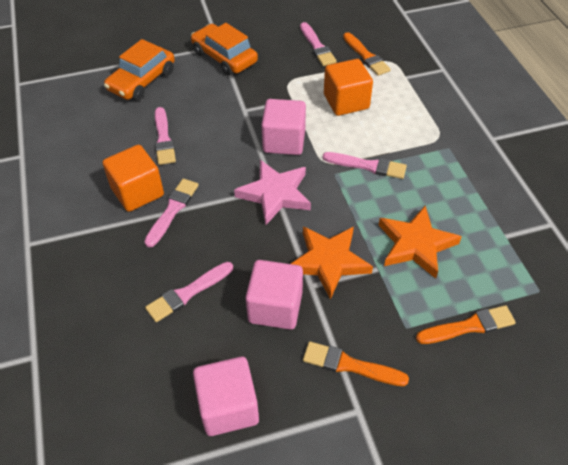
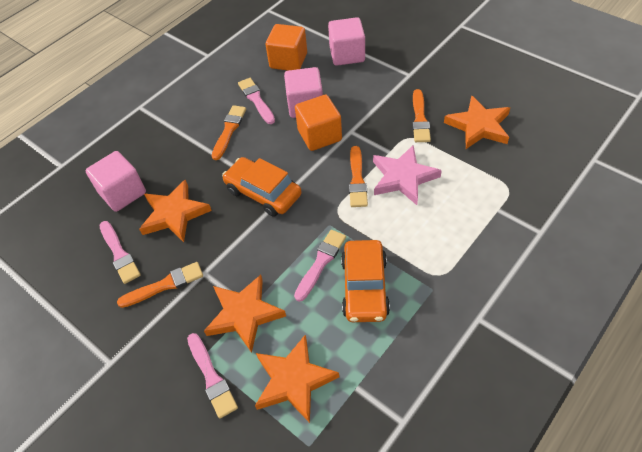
orange brush: 3 -> 4
orange star: 2 -> 4
pink brush: 5 -> 4

